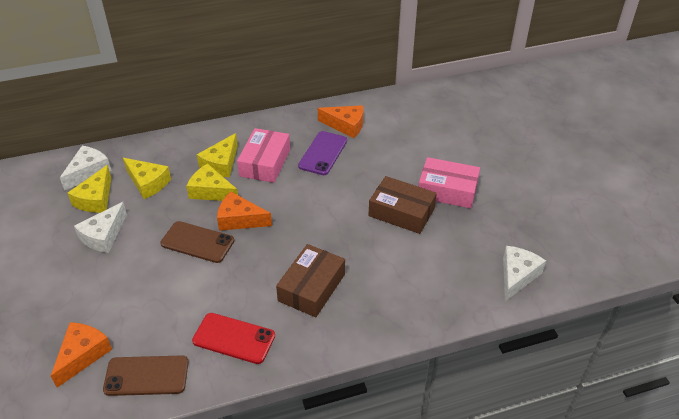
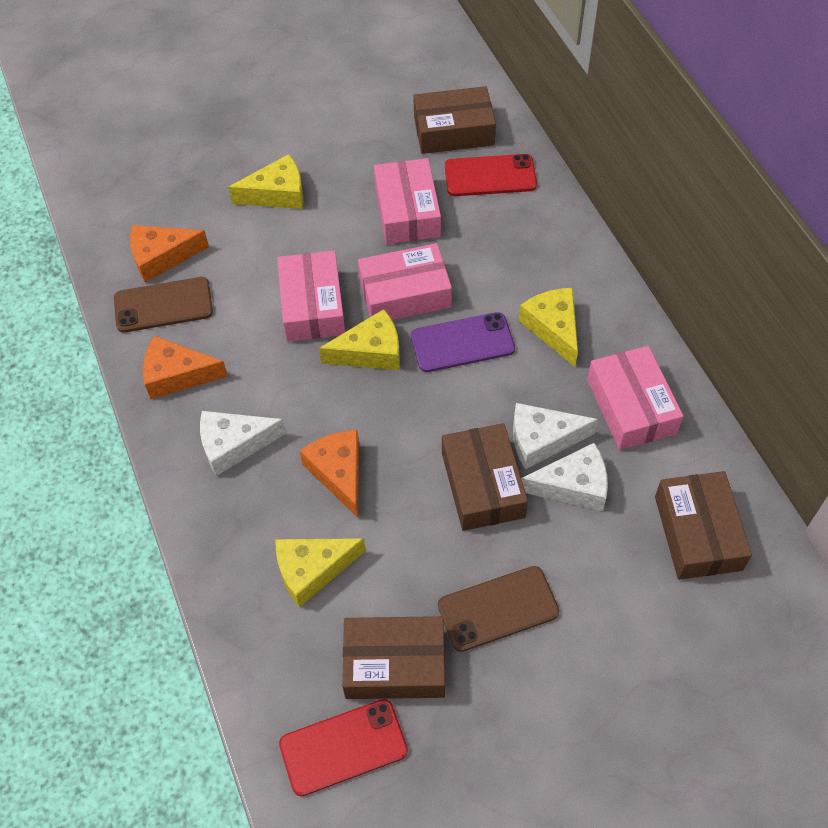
brown box: 2 -> 4
pink box: 2 -> 4
red phone: 1 -> 2

